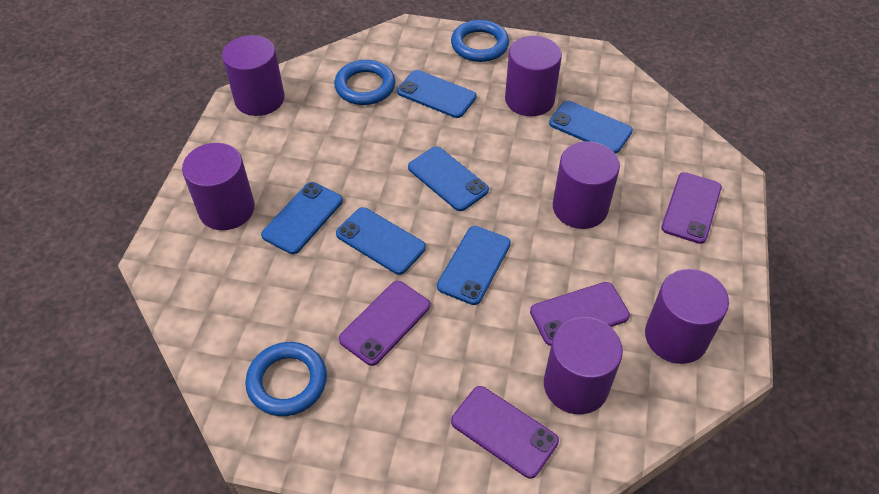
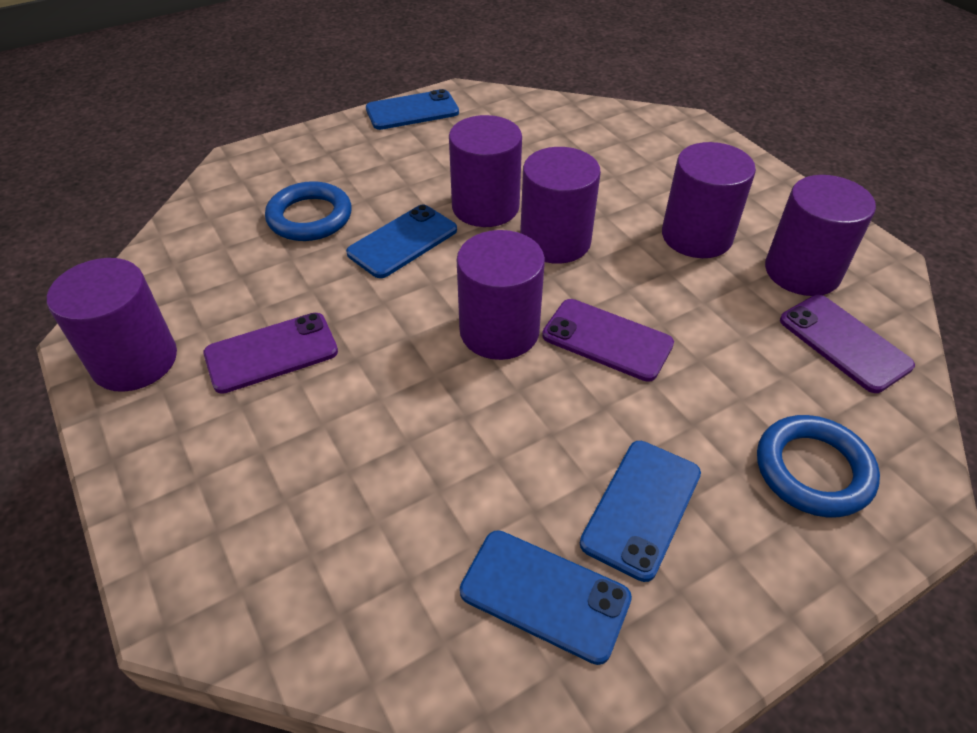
blue phone: 6 -> 4
blue ring: 3 -> 2
purple phone: 4 -> 3

